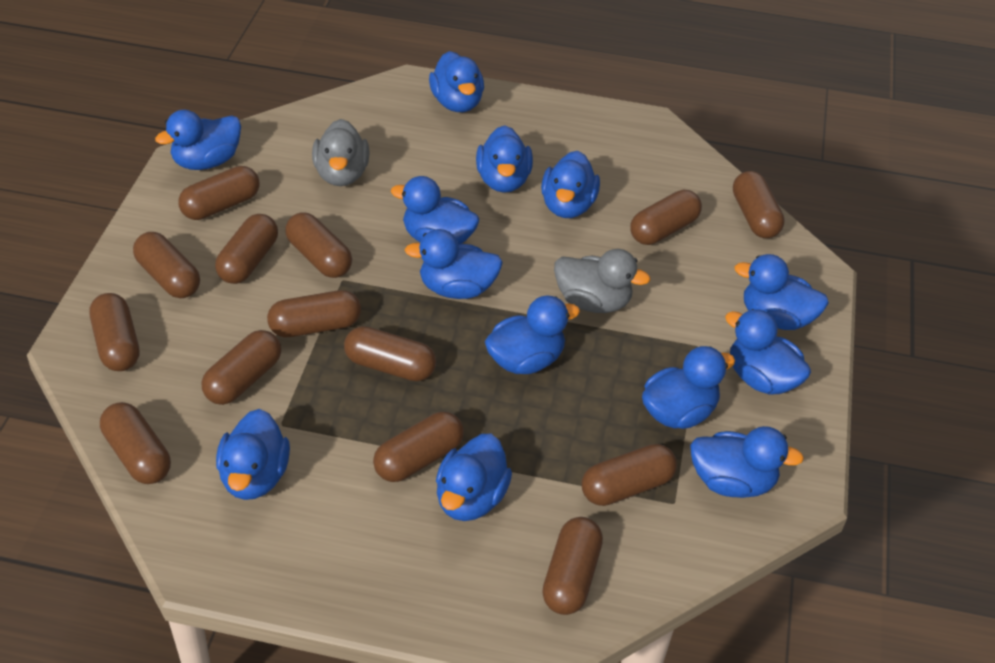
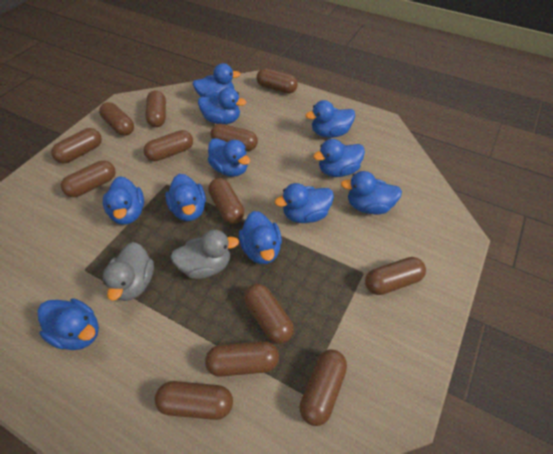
blue duck: 13 -> 11
brown capsule: 14 -> 13

